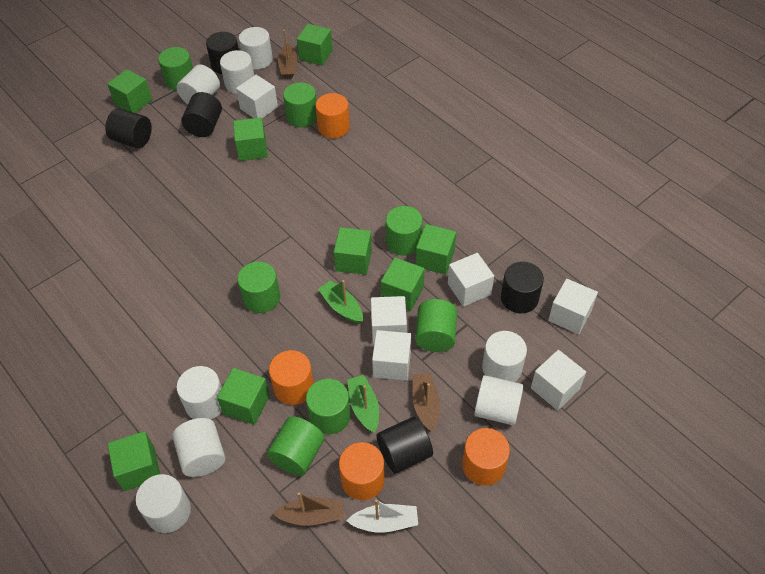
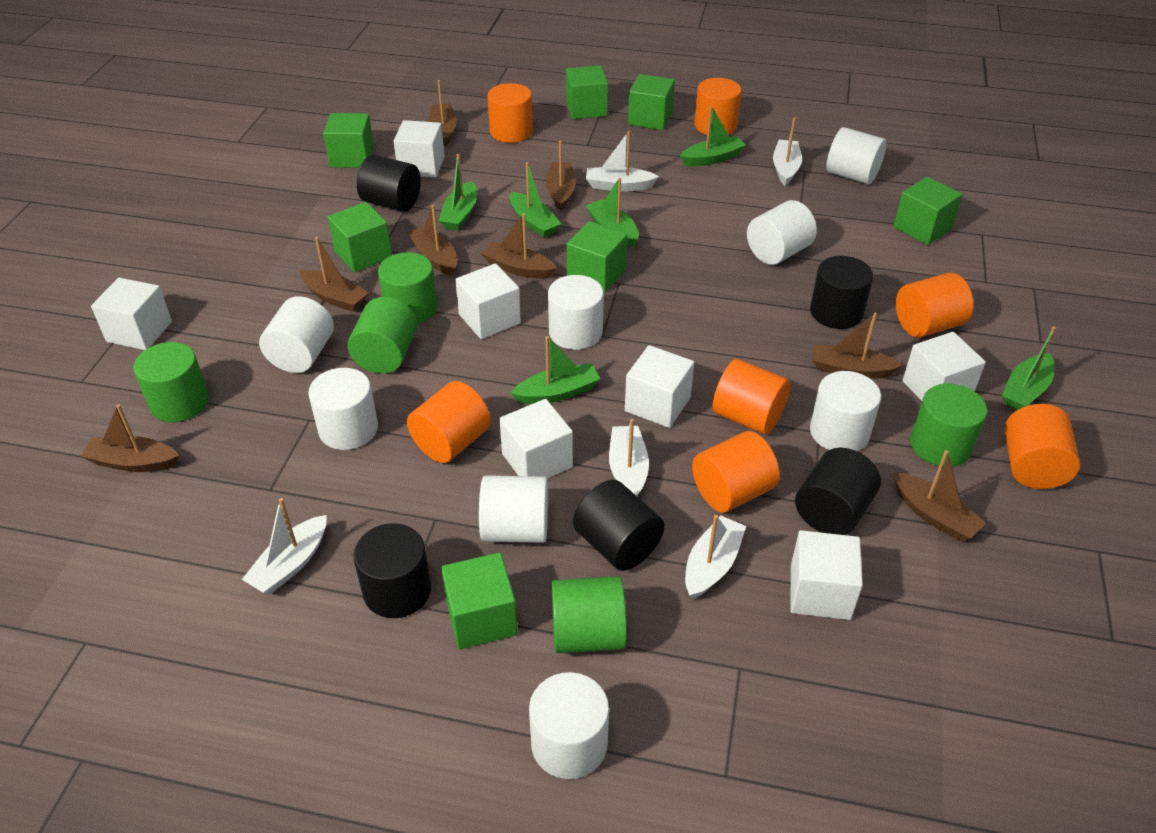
brown boat: 3 -> 8
green boat: 2 -> 6
green cube: 8 -> 7
green cylinder: 7 -> 5
orange cylinder: 4 -> 7
white boat: 1 -> 5
white cube: 6 -> 7

